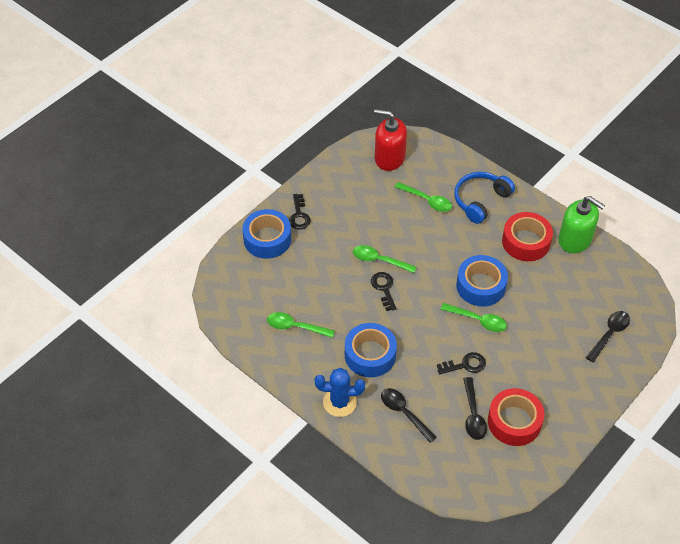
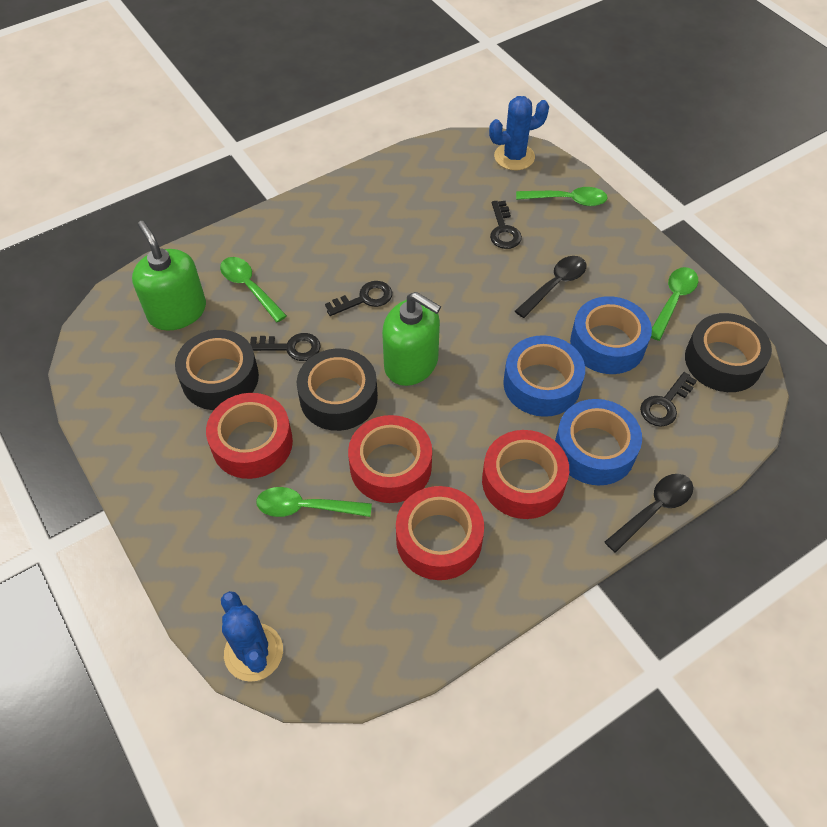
black key: 3 -> 4
black spoon: 3 -> 2
black tape: 0 -> 3
blue cactus: 1 -> 2
blue headphones: 1 -> 0
green soap dispenser: 1 -> 2
red soap dispenser: 1 -> 0
red tape: 2 -> 4

